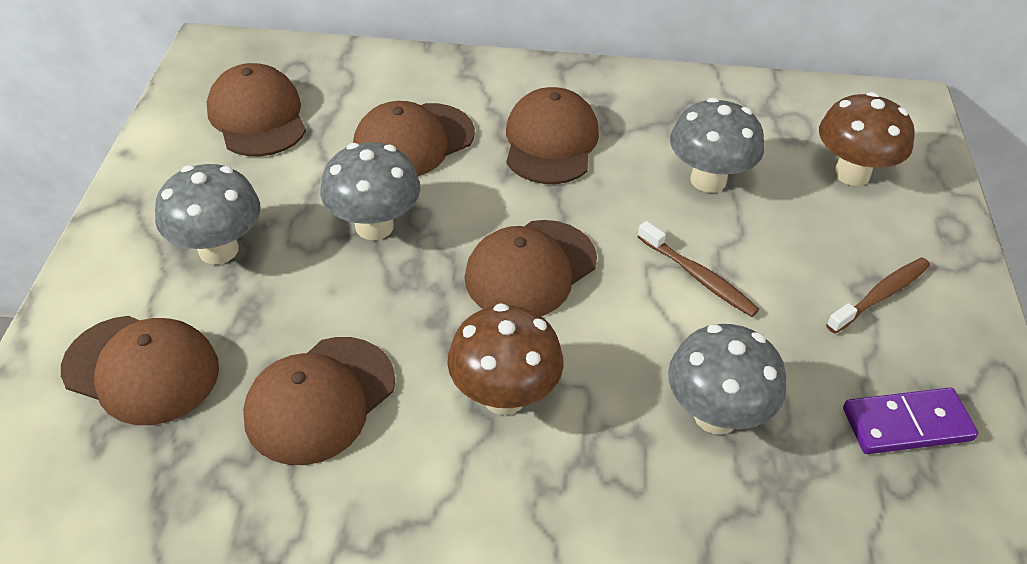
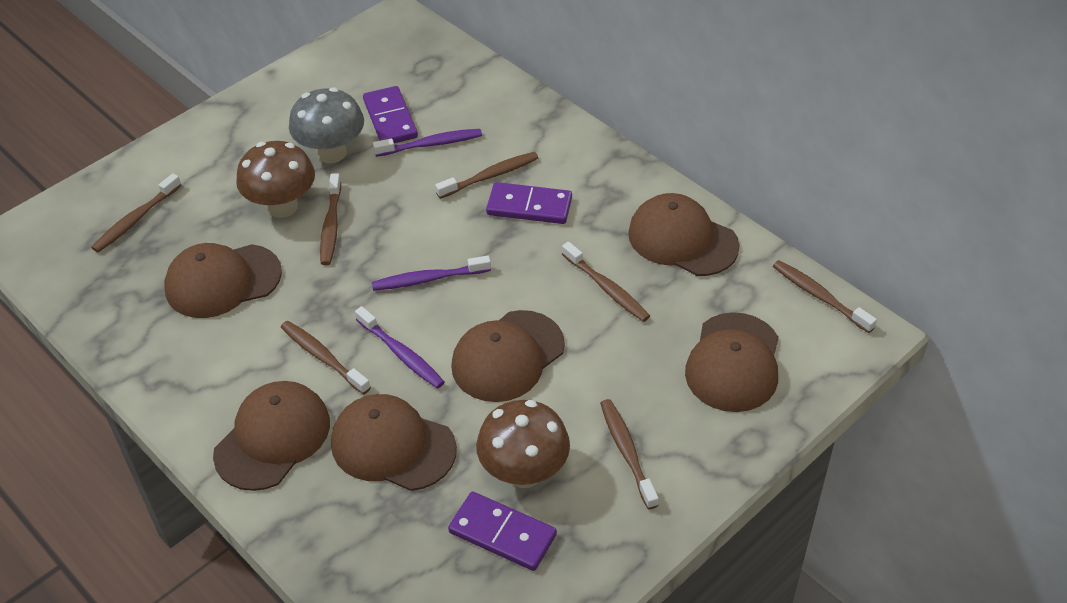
brown toothbrush: 2 -> 7
grey mushroom: 4 -> 1
purple domino: 1 -> 3
purple toothbrush: 0 -> 3

